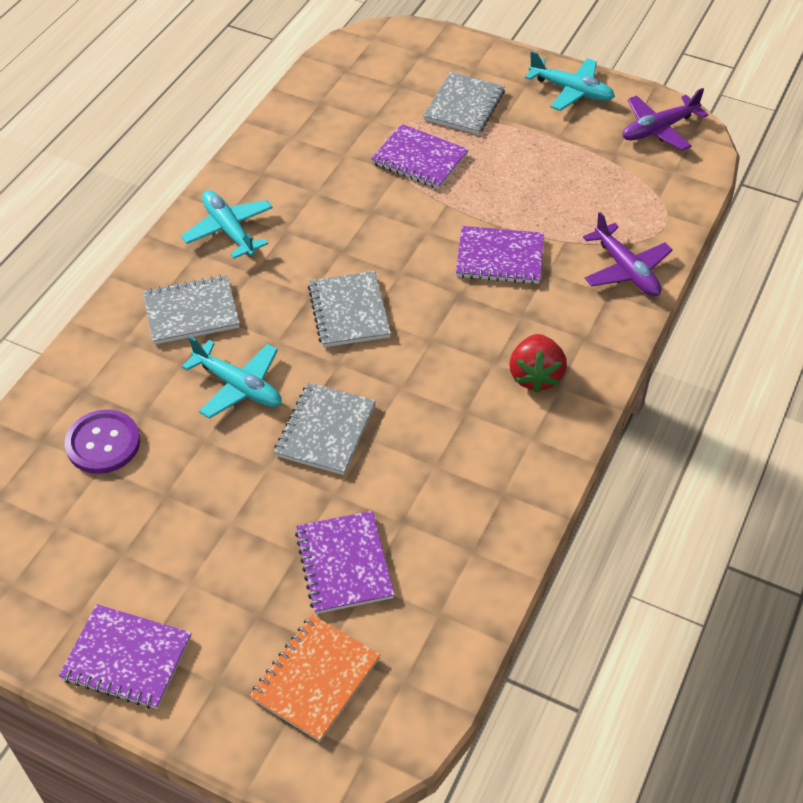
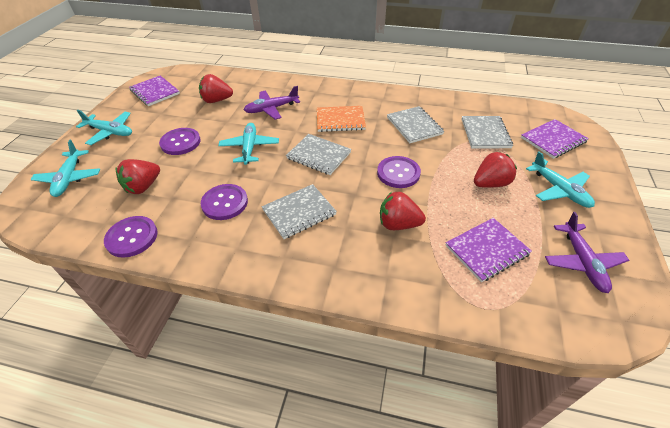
purple button: 1 -> 4
purple notebook: 4 -> 3
red strawberry: 1 -> 4
turquoise plane: 3 -> 4

